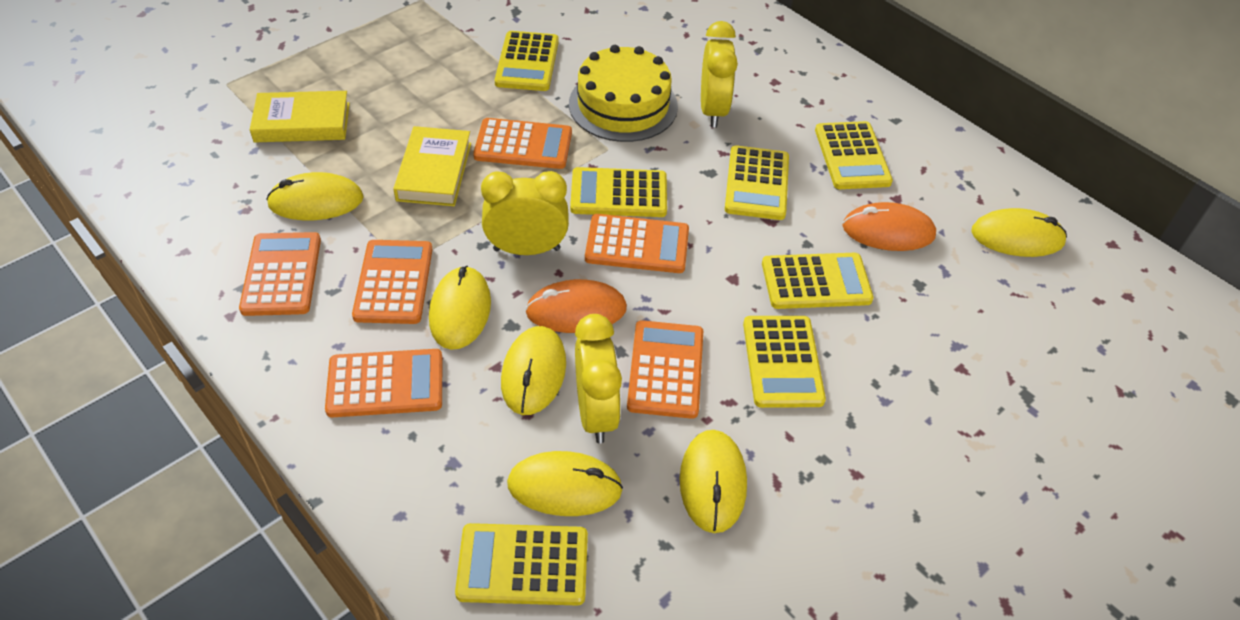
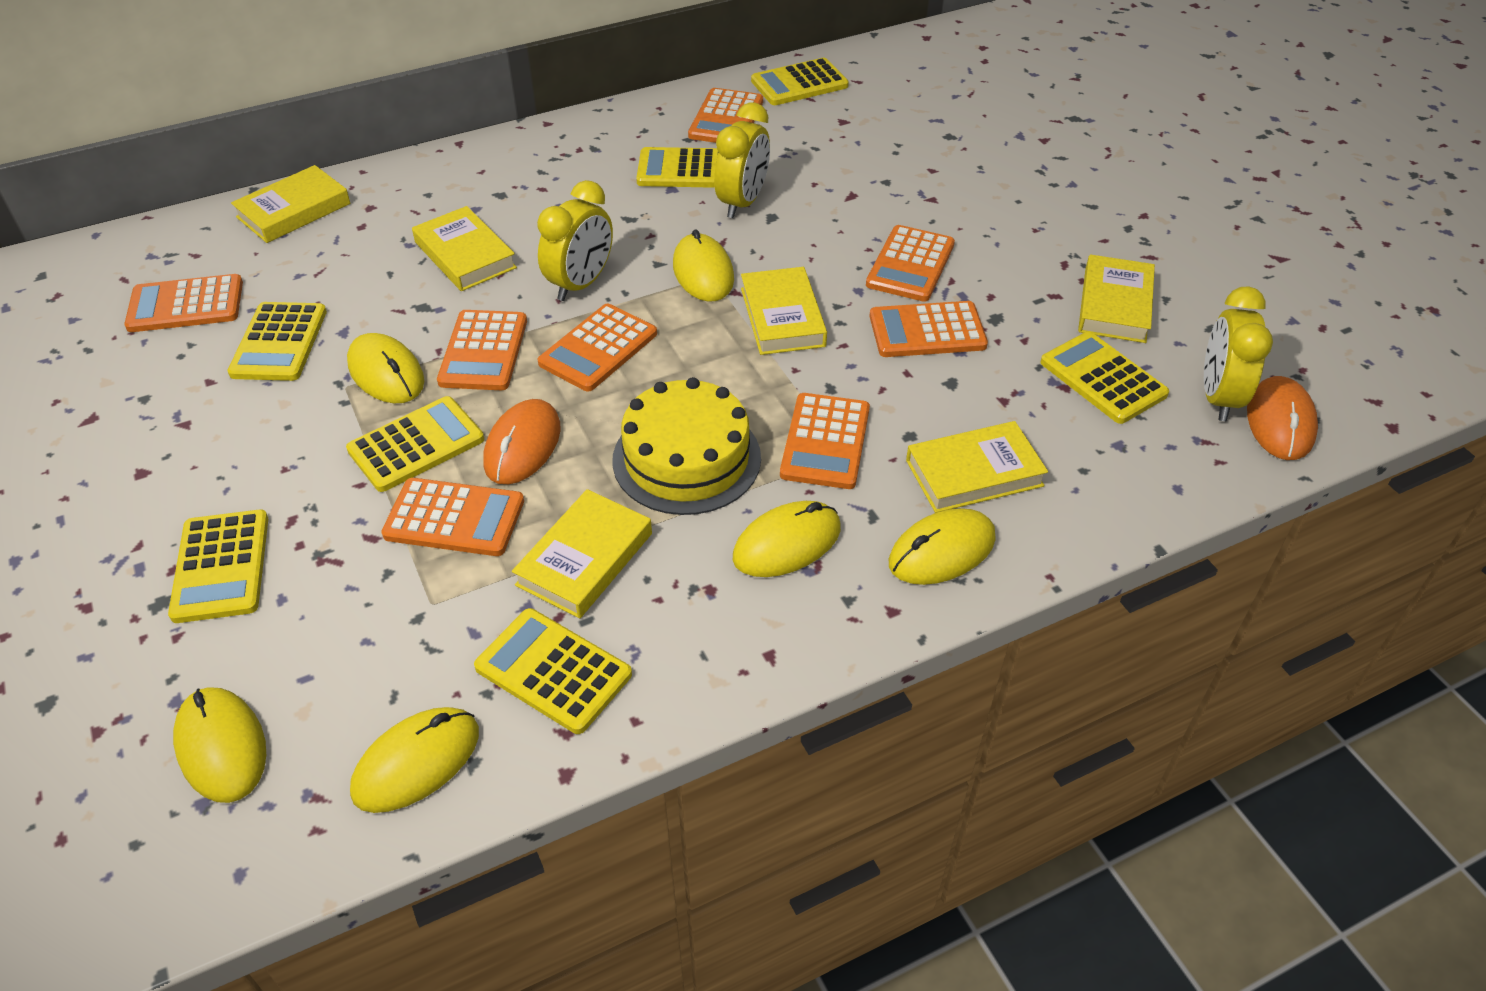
orange calculator: 6 -> 8
yellow book: 2 -> 6

